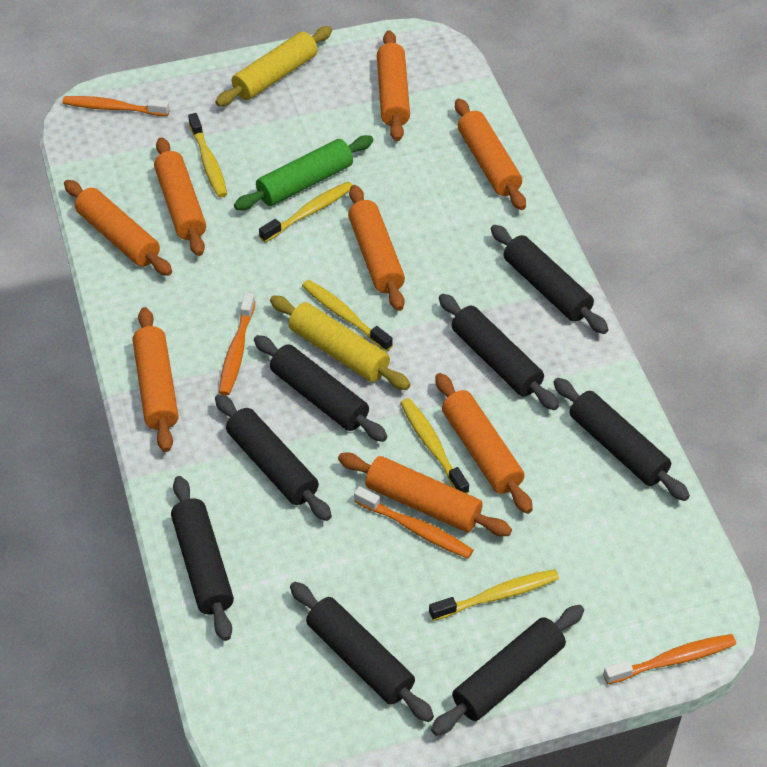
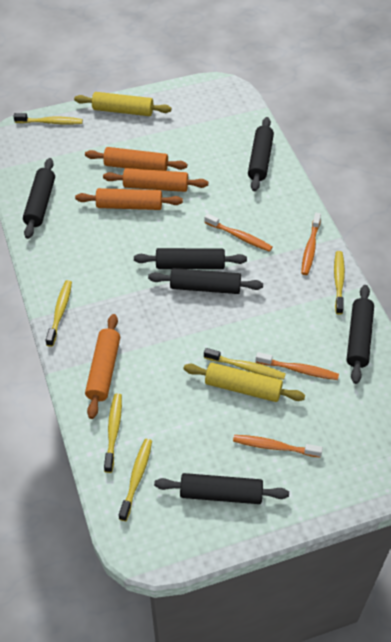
black rolling pin: 8 -> 6
green rolling pin: 1 -> 0
orange rolling pin: 8 -> 4
yellow toothbrush: 5 -> 6

